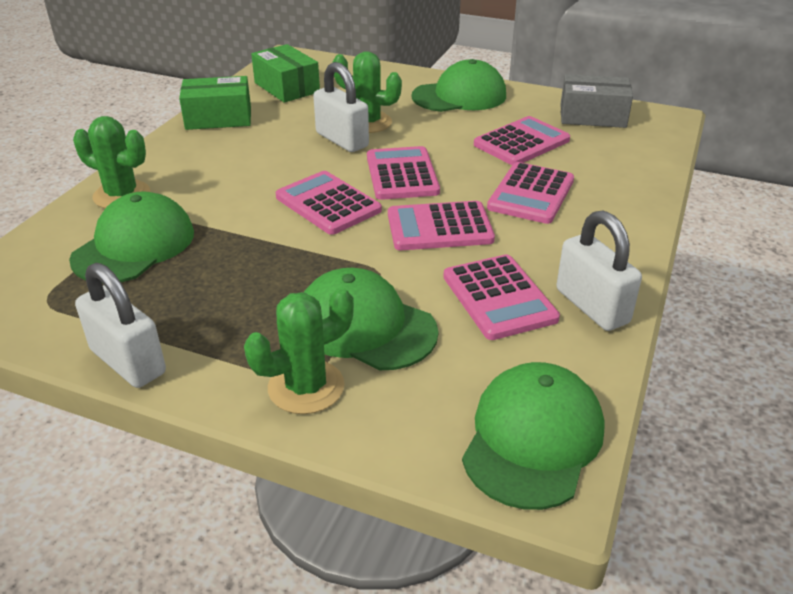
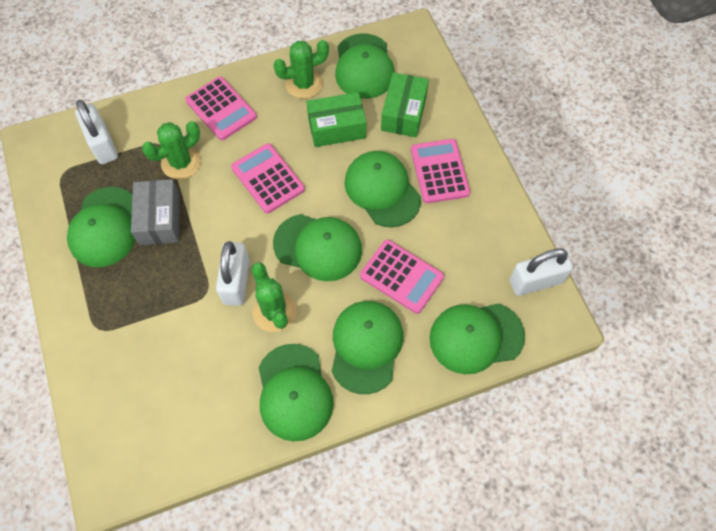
green cap: 4 -> 7
pink calculator: 6 -> 4

